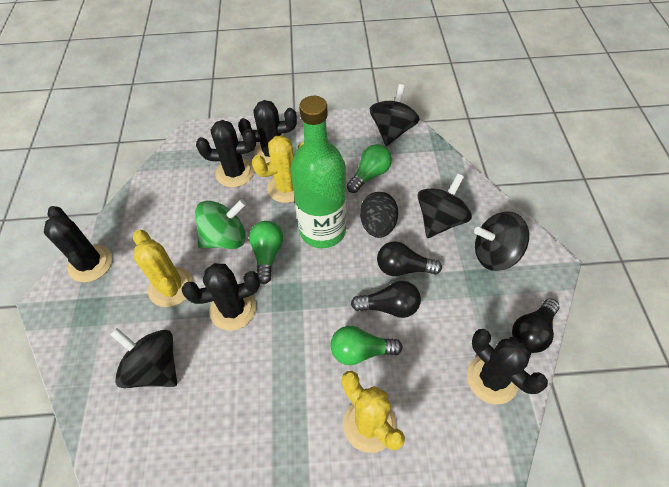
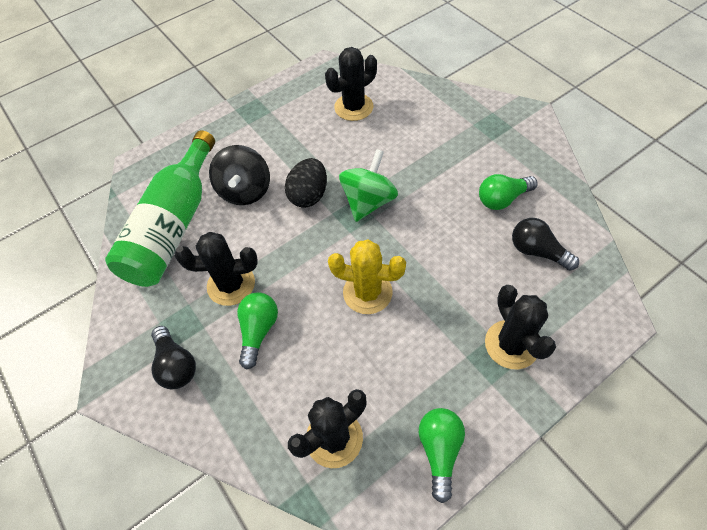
black cactus: 5 -> 4
black light bulb: 3 -> 2
black spinning top: 4 -> 1
yellow cactus: 3 -> 1

